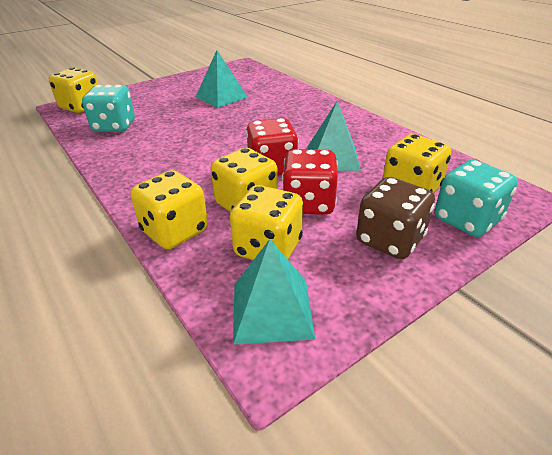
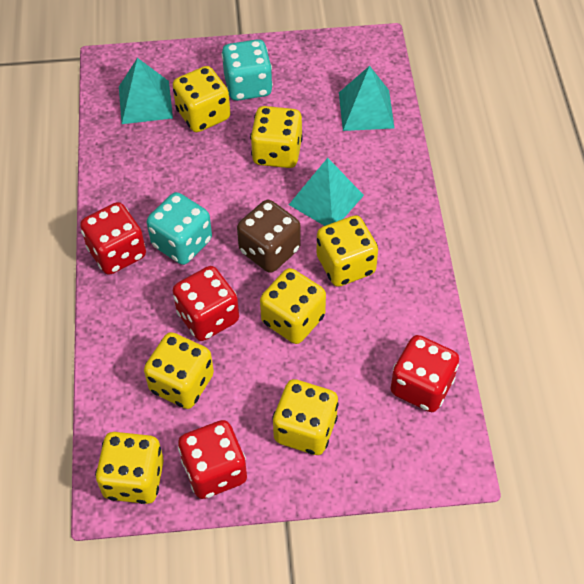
red dice: 2 -> 4
yellow dice: 5 -> 7

